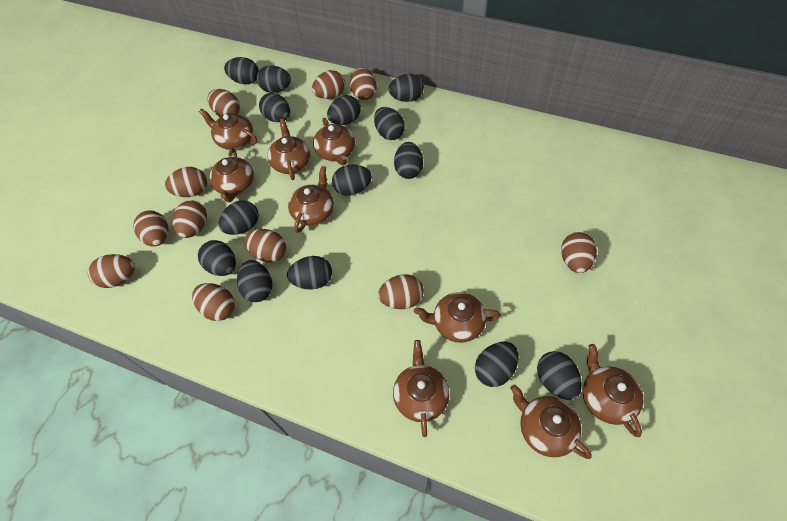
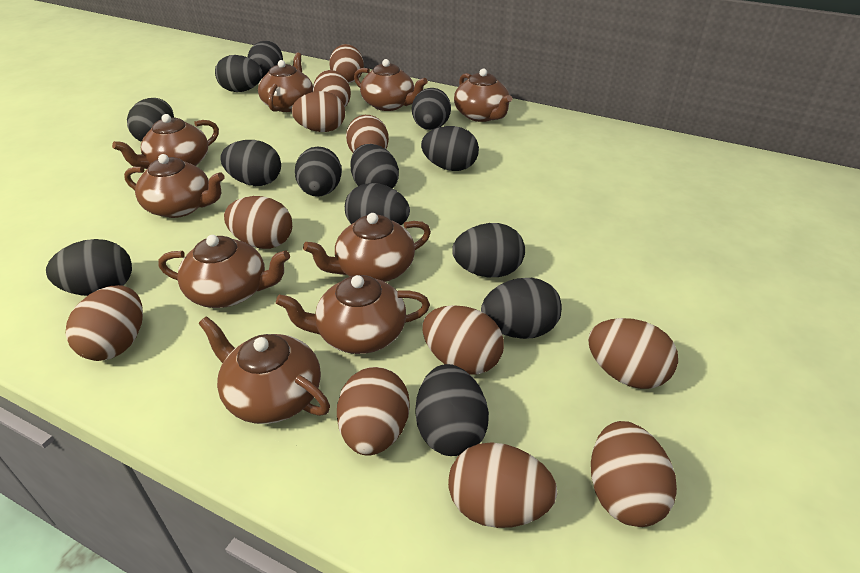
black egg: 14 -> 13

